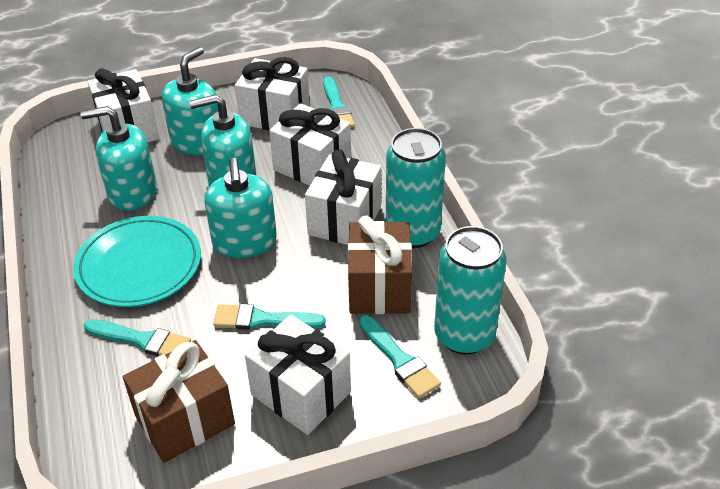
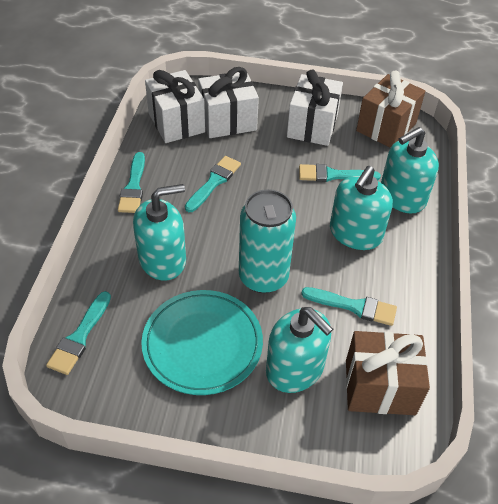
turquoise brush: 4 -> 5
turquoise can: 2 -> 1
white gift: 5 -> 3

